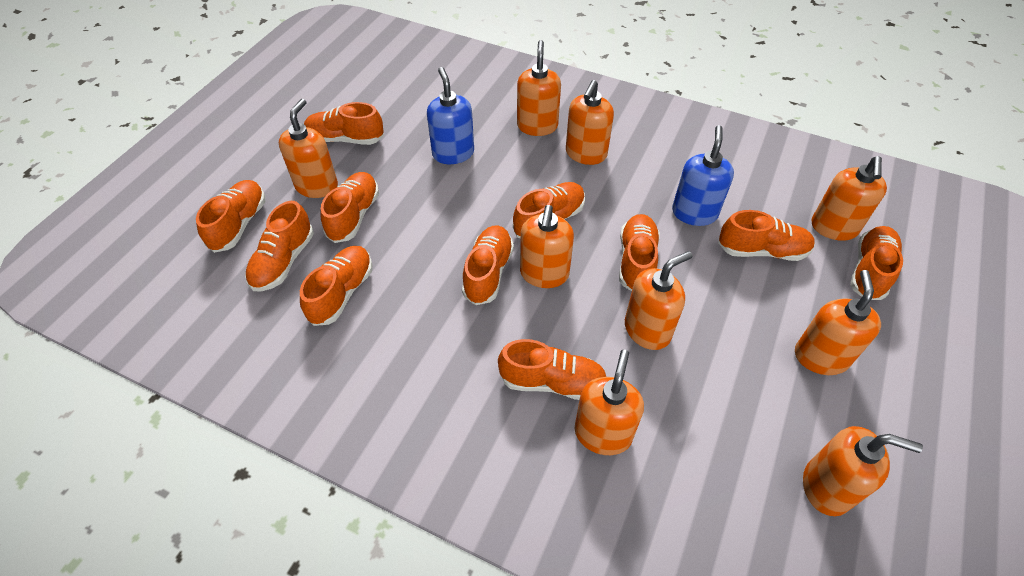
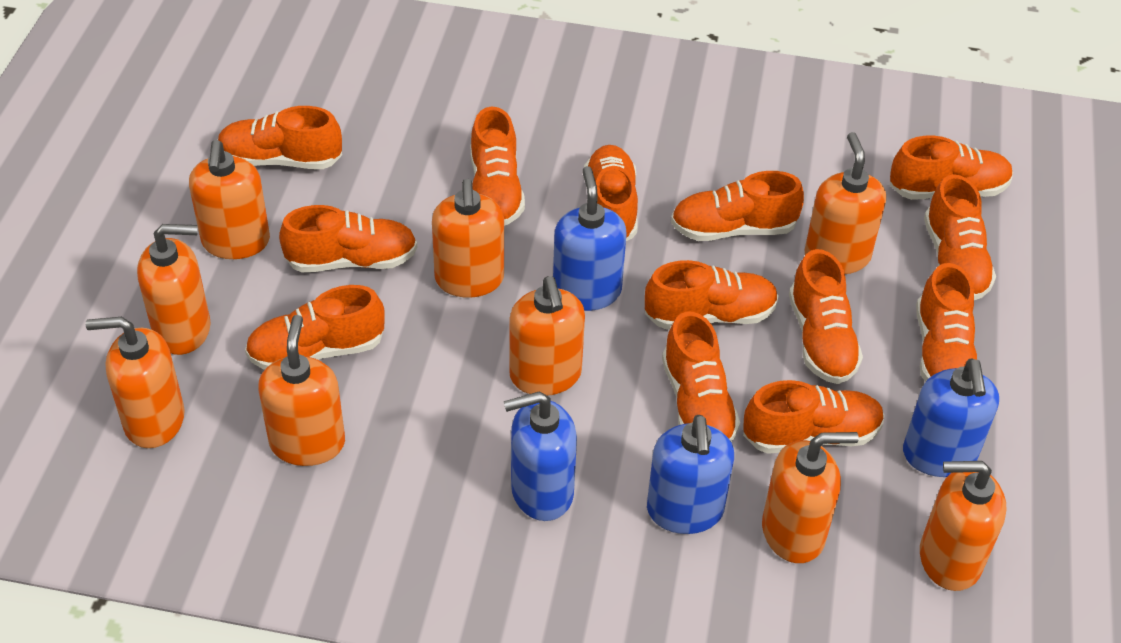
blue soap dispenser: 2 -> 4
orange shoe: 11 -> 13

